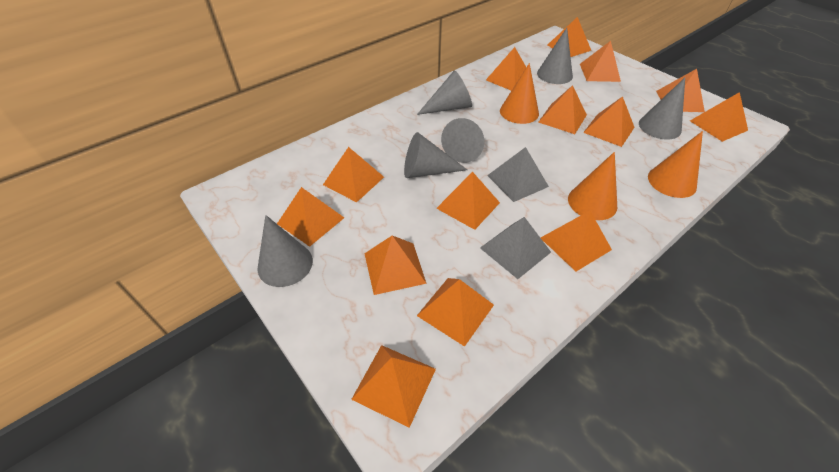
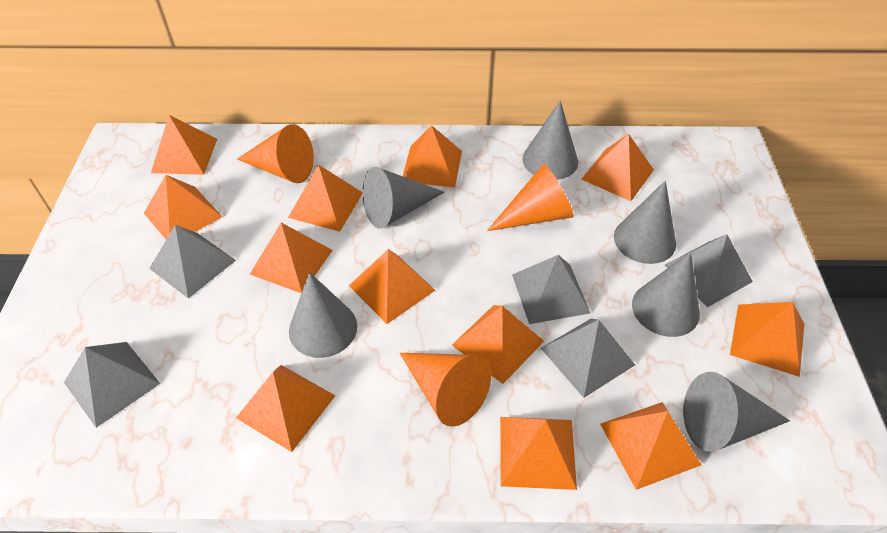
grey pyramid: 2 -> 5
orange pyramid: 14 -> 12

